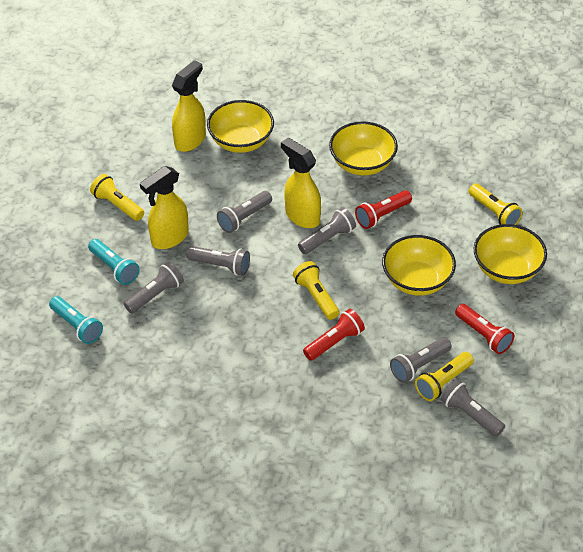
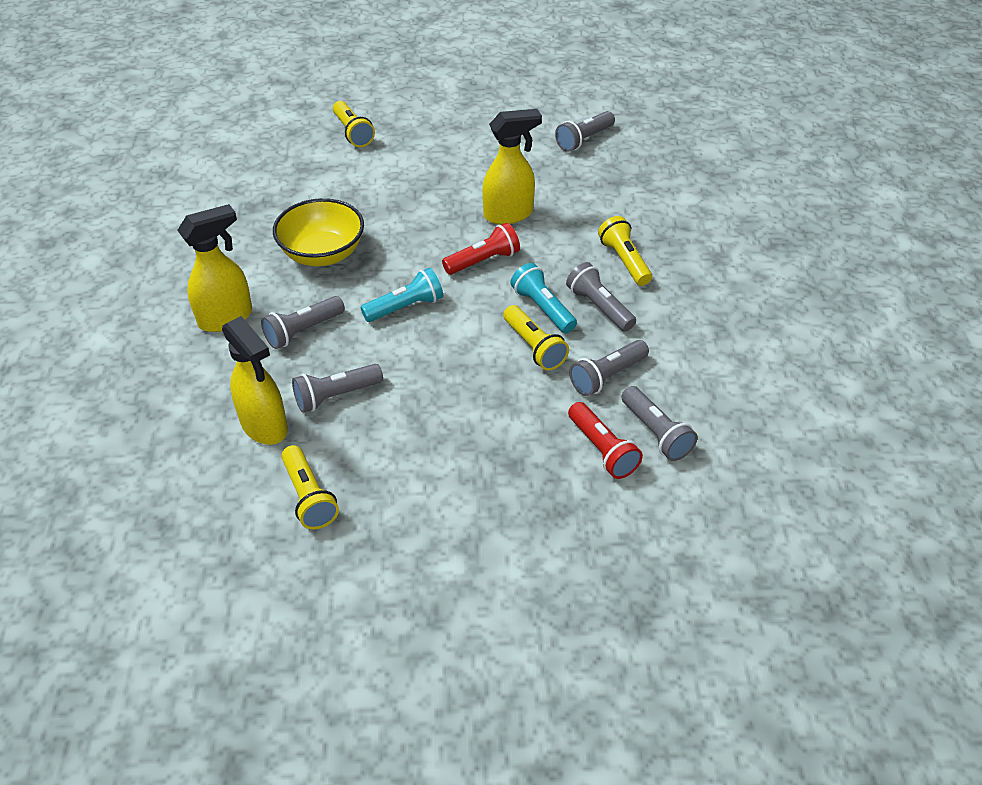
red flashlight: 3 -> 2
yellow bowl: 4 -> 1

